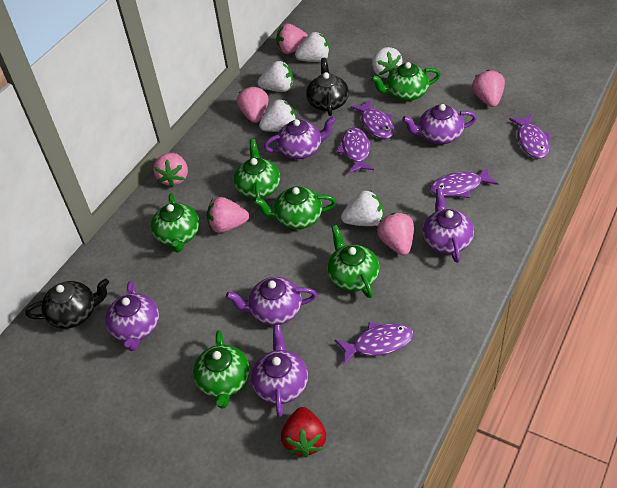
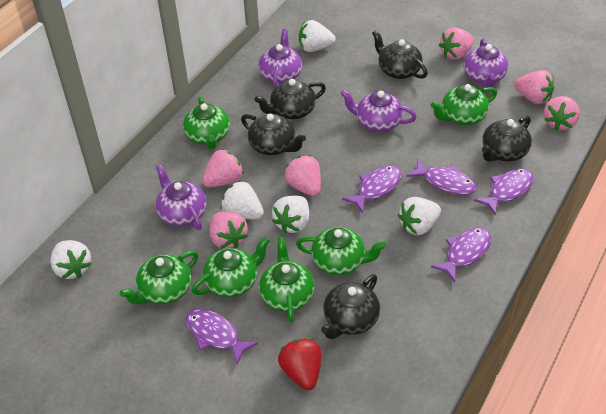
black teapot: 2 -> 5
purple teapot: 6 -> 4

